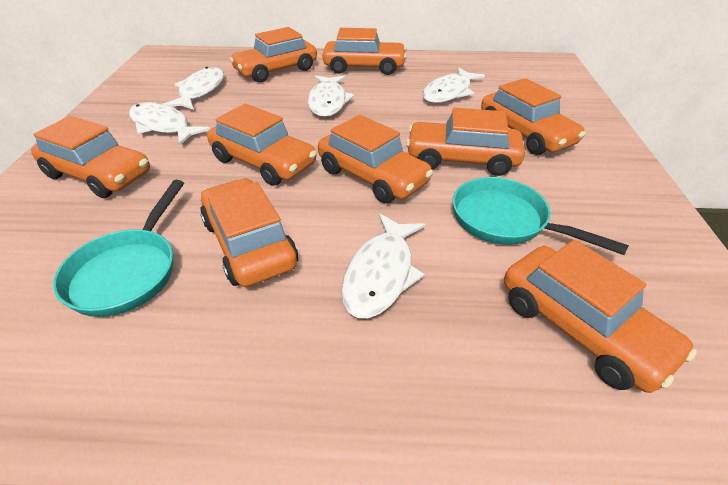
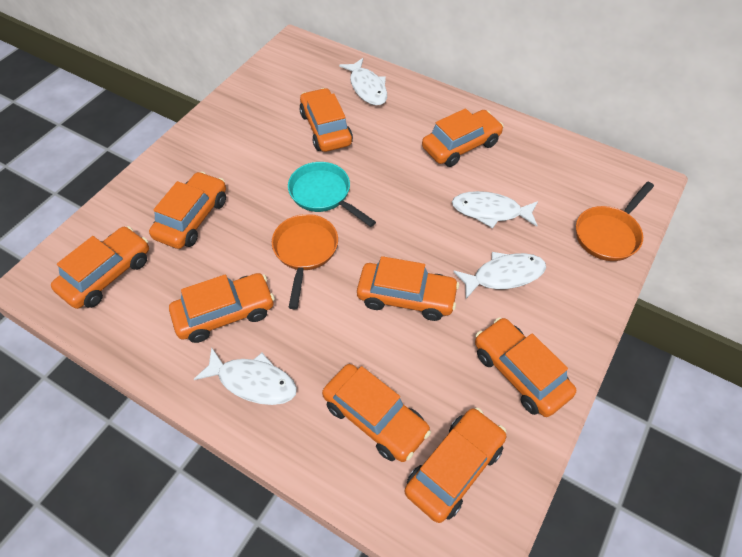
orange pan: 0 -> 2
turquoise pan: 2 -> 1
white fish: 5 -> 4

